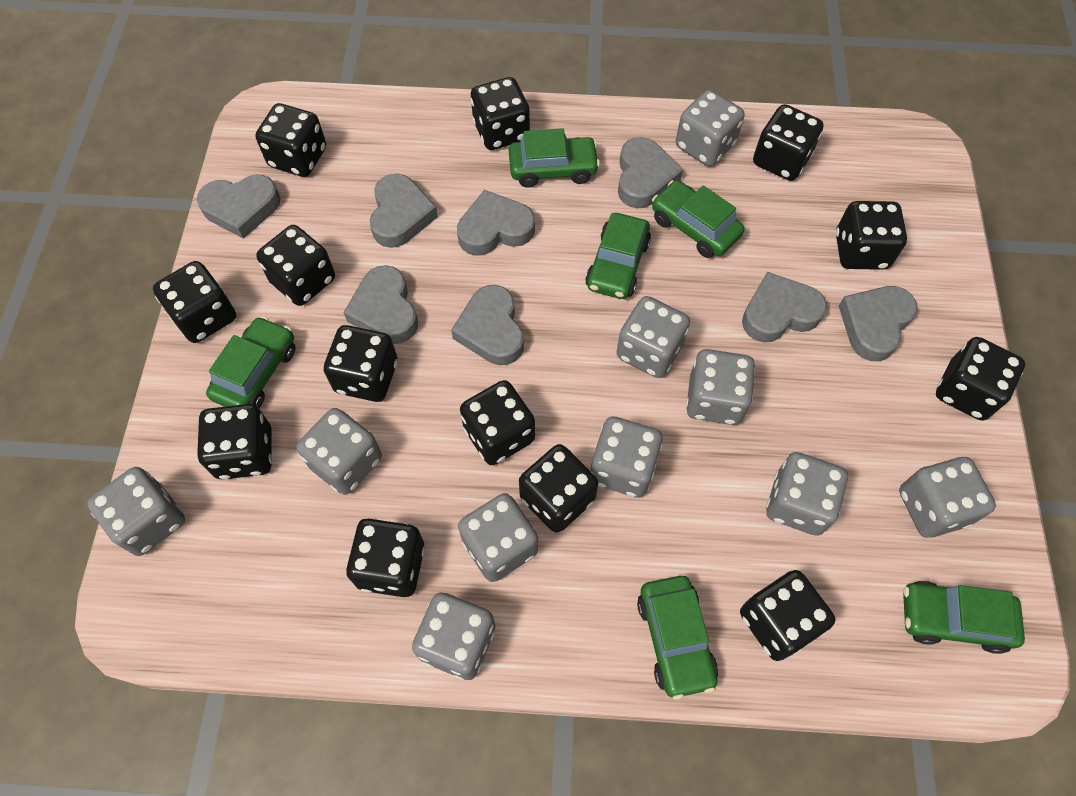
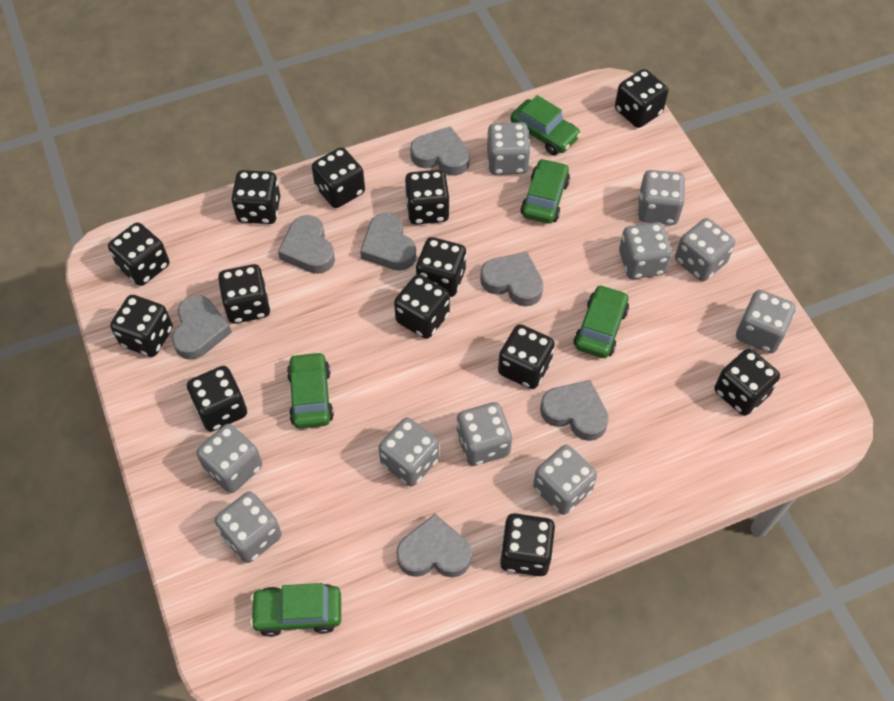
green car: 6 -> 5
grey heart: 8 -> 7

